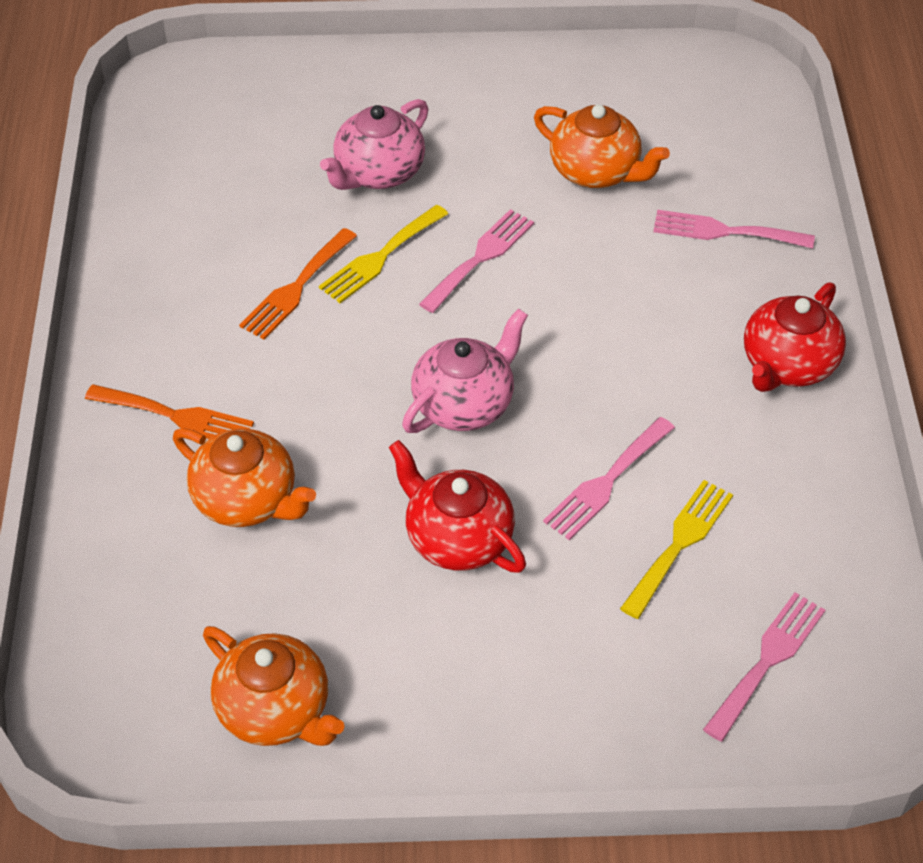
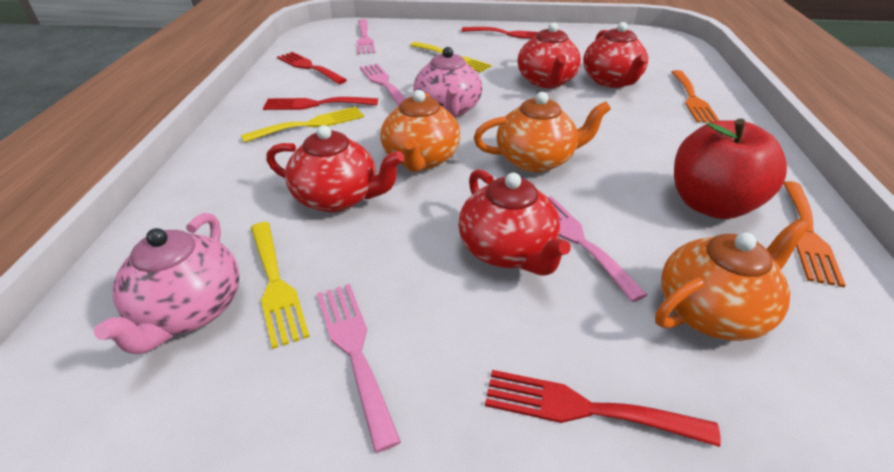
red apple: 0 -> 1
red fork: 0 -> 4
red teapot: 2 -> 4
yellow fork: 2 -> 3

